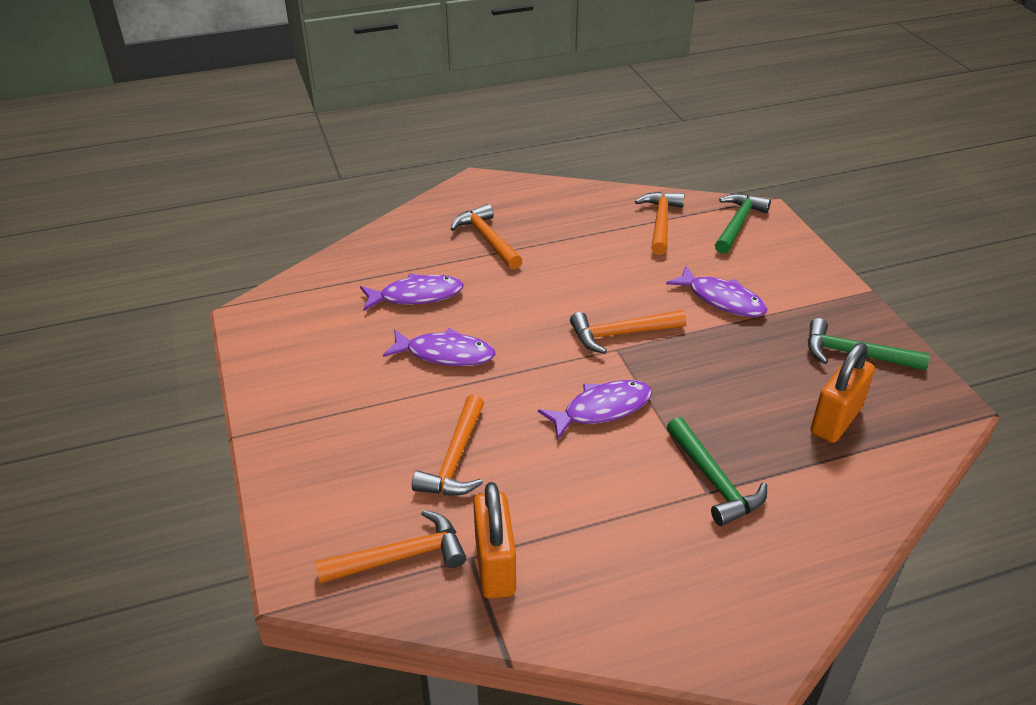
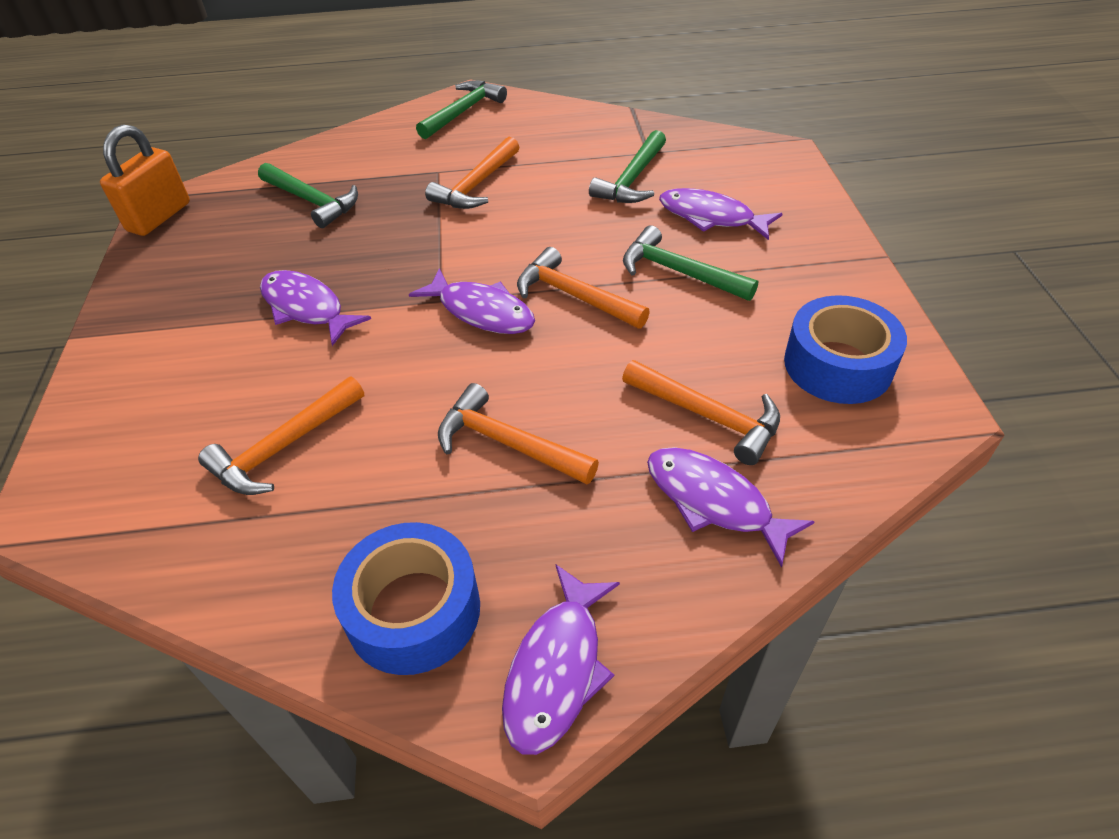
blue tape: 0 -> 2
green hammer: 3 -> 4
orange padlock: 2 -> 1
purple fish: 4 -> 5

